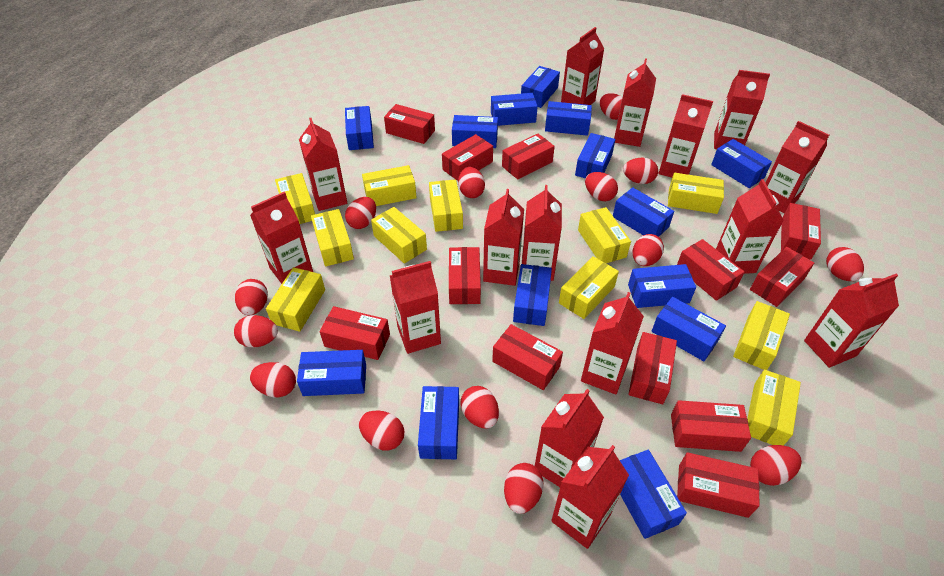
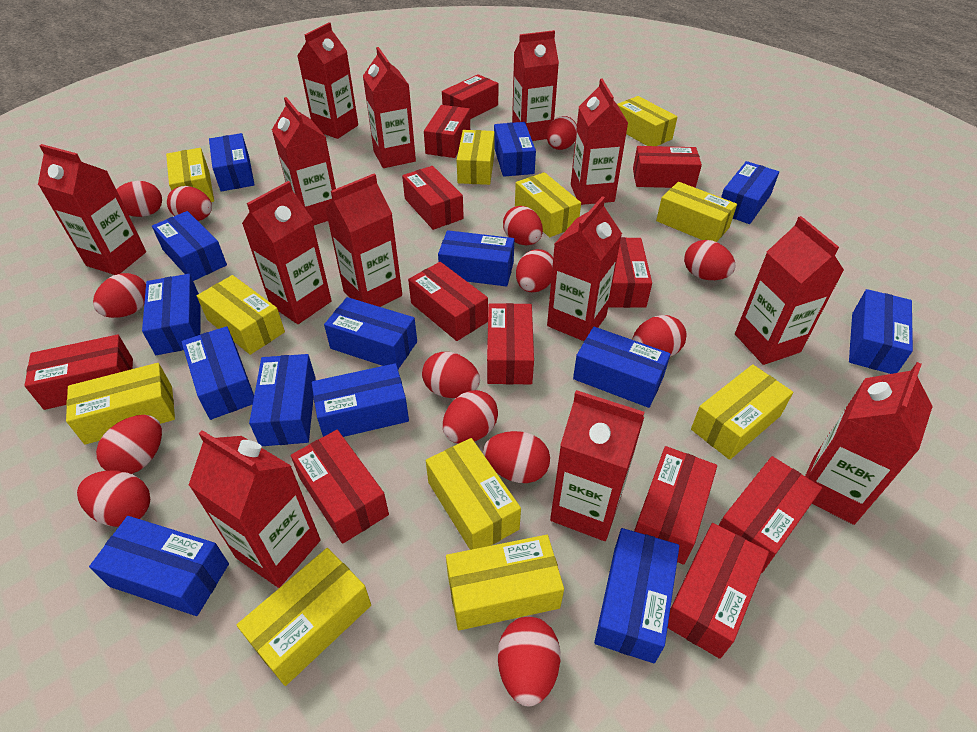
red carton: 15 -> 13

